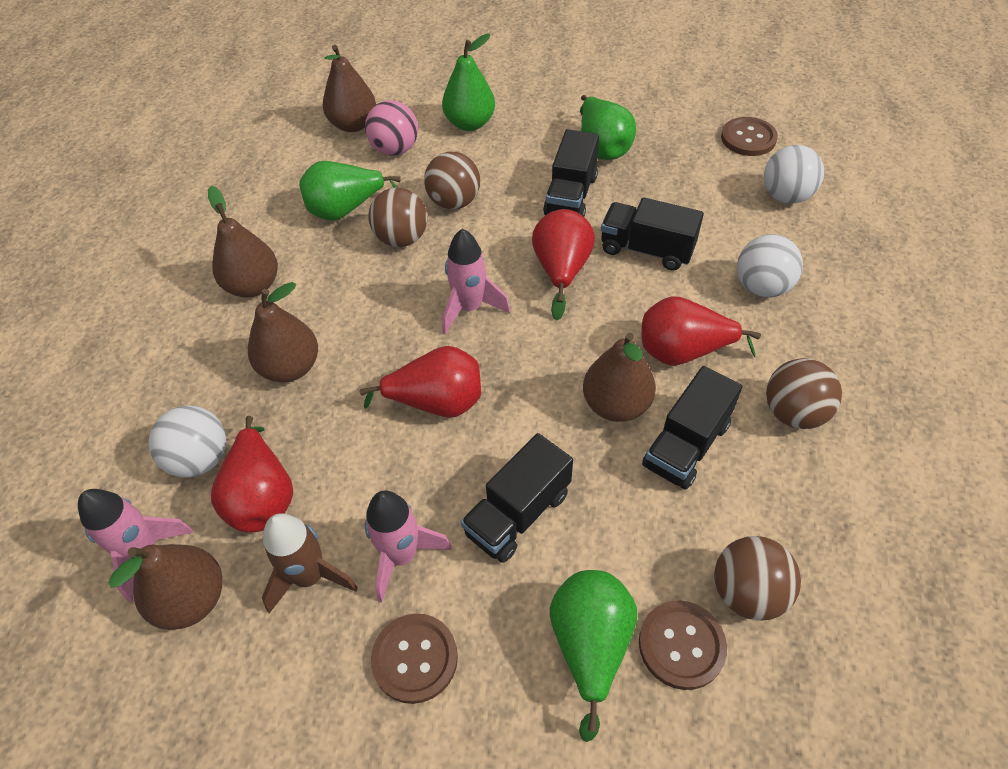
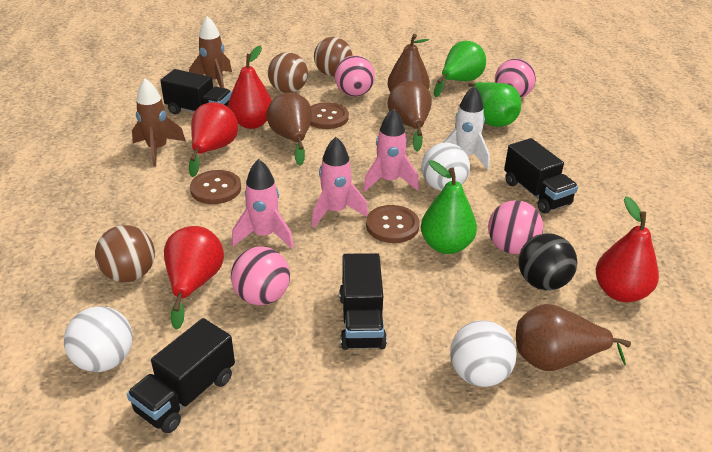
black ball: 0 -> 1
brown ball: 4 -> 3
brown pear: 5 -> 4
brown rocket: 1 -> 2
green pear: 4 -> 3
pink ball: 1 -> 4
white rocket: 0 -> 1

